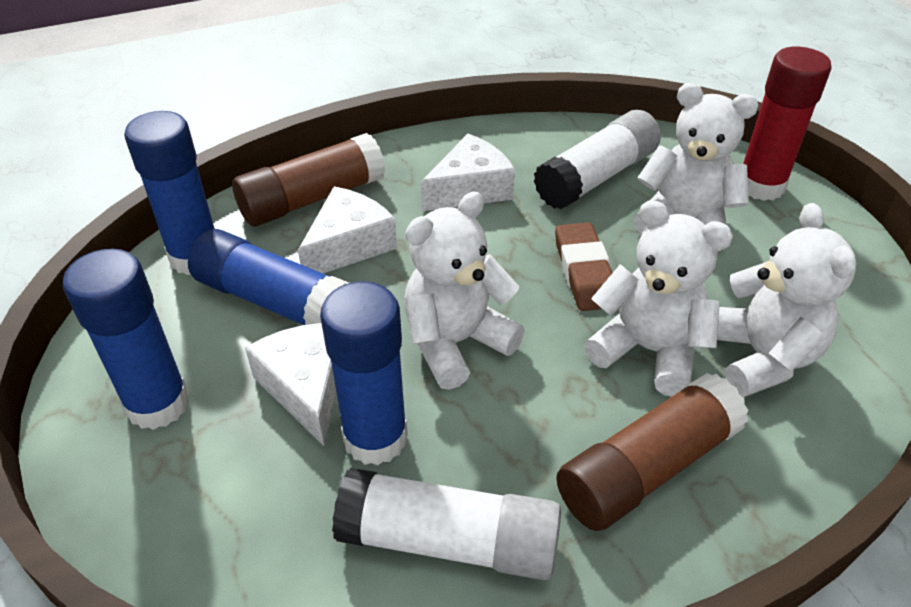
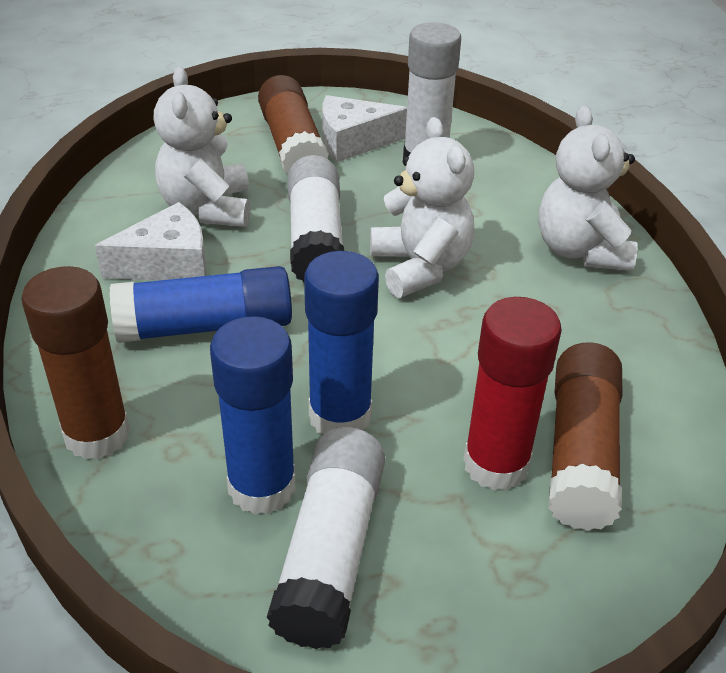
blue glue stick: 4 -> 3
brown eraser: 1 -> 0
brown glue stick: 2 -> 3
white cheese: 3 -> 2
white glue stick: 2 -> 3
white teddy bear: 4 -> 3

